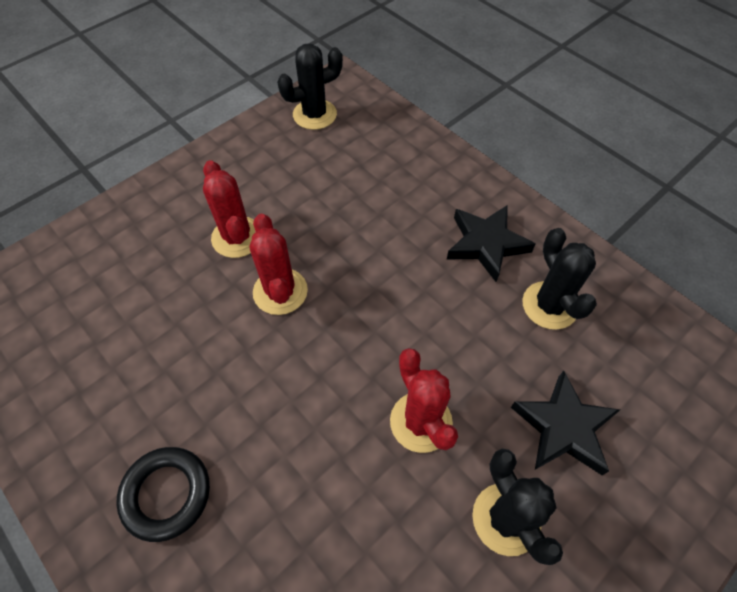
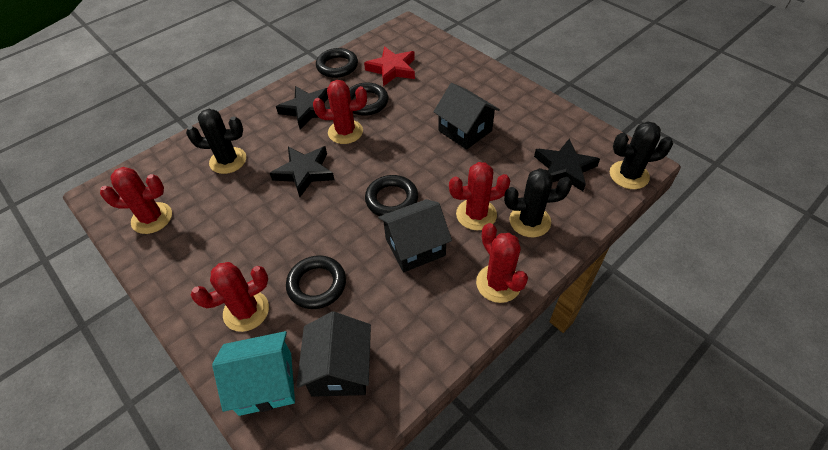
black house: 0 -> 3
black ring: 1 -> 4
black star: 2 -> 3
red cactus: 3 -> 5
red star: 0 -> 1
turquoise house: 0 -> 1

